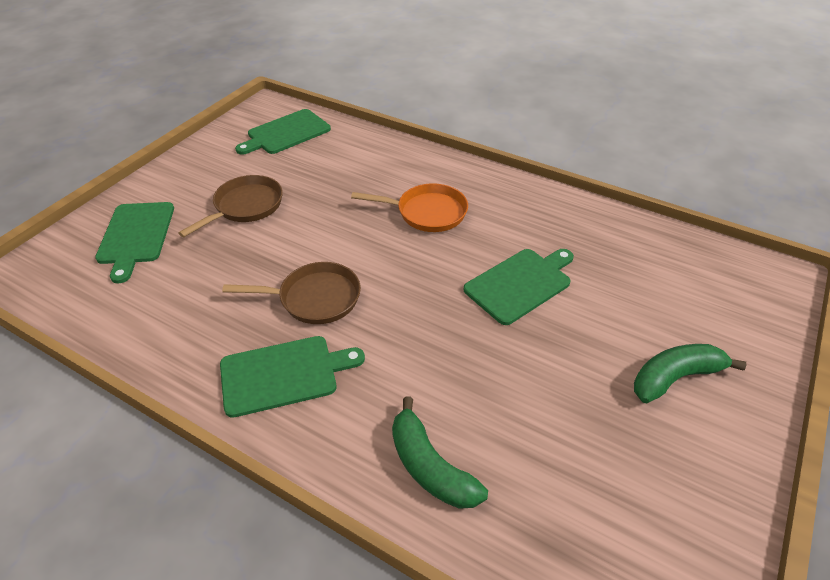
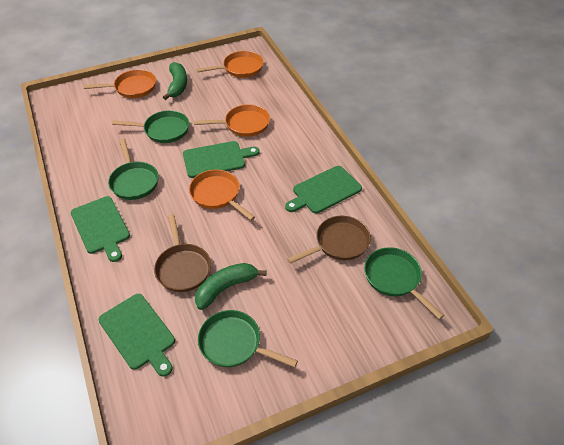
green pan: 0 -> 4
orange pan: 1 -> 4

